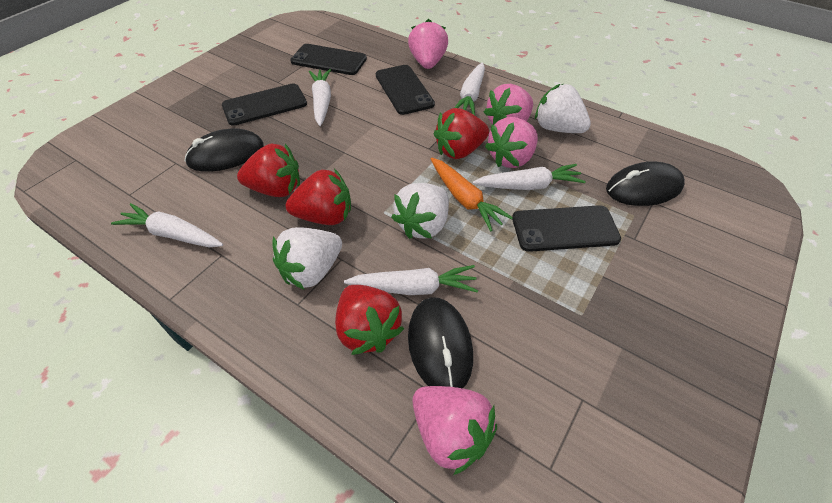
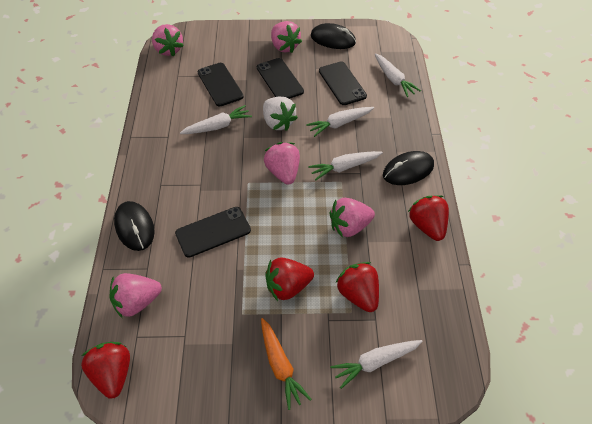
pink strawberry: 4 -> 5
white strawberry: 3 -> 1

